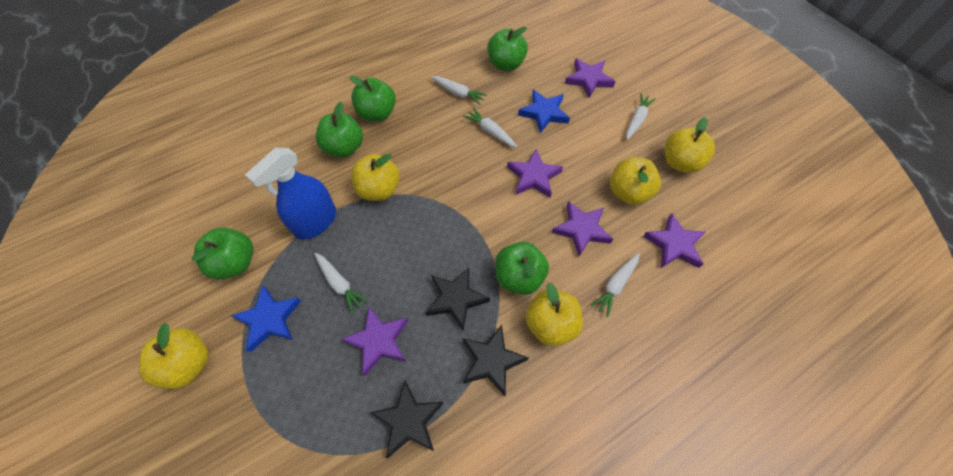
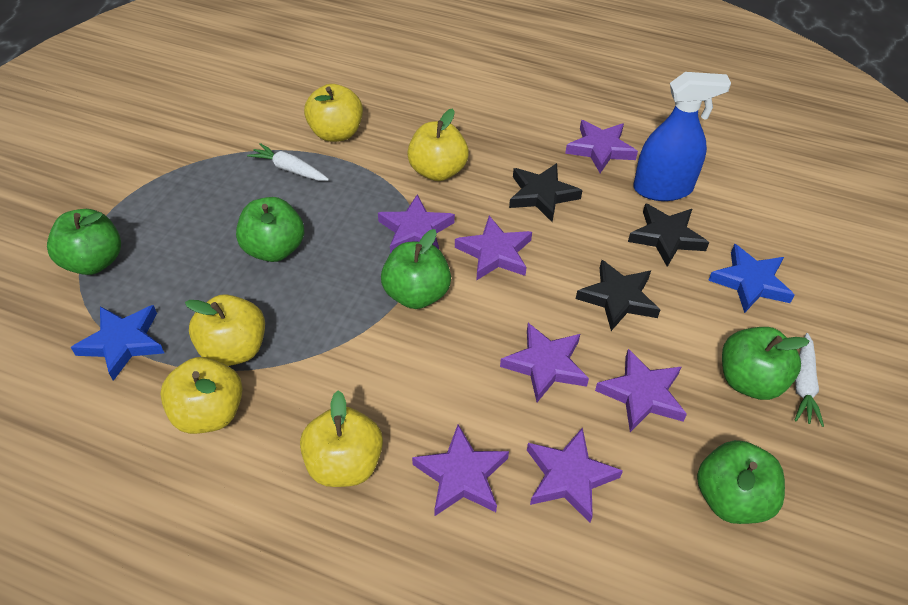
purple star: 5 -> 7
white carrot: 5 -> 2

